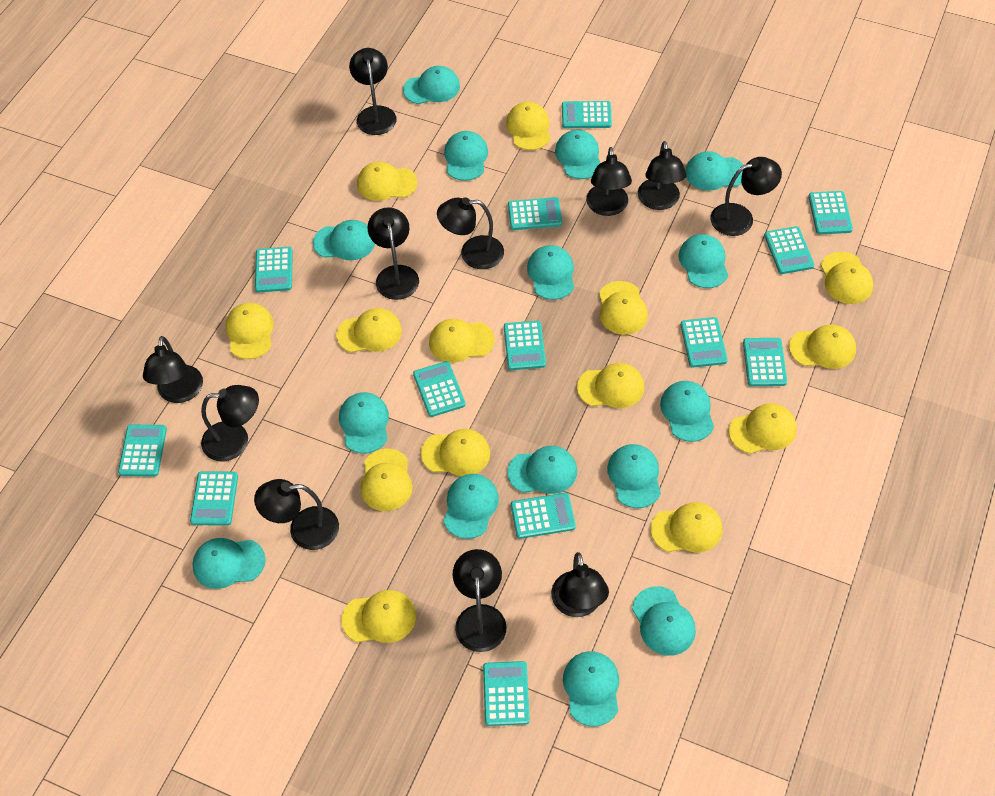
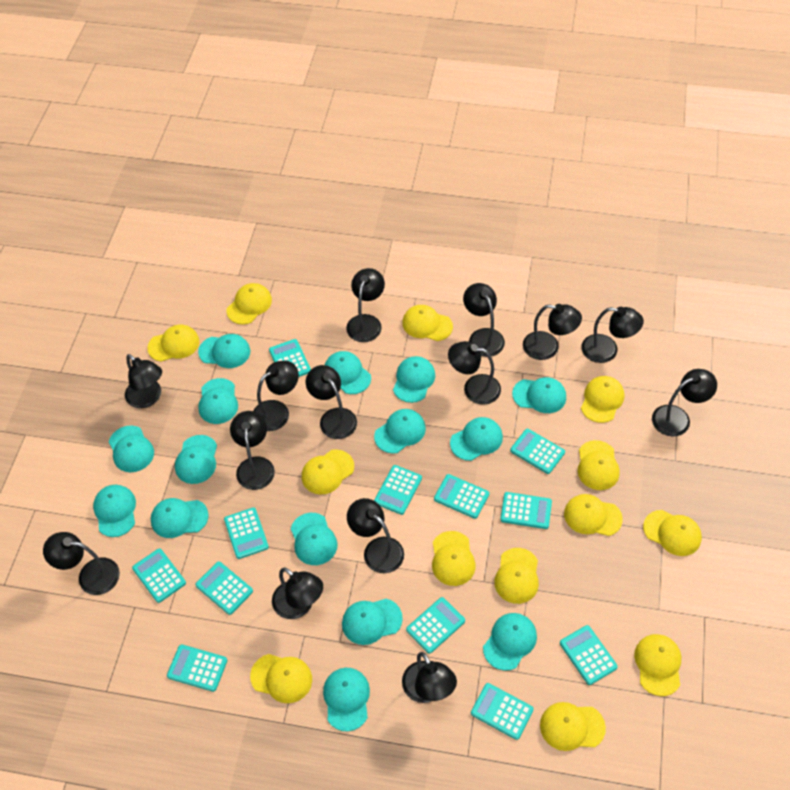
black lamp: 11 -> 14
turquoise calculator: 13 -> 12
yellow cap: 14 -> 13

